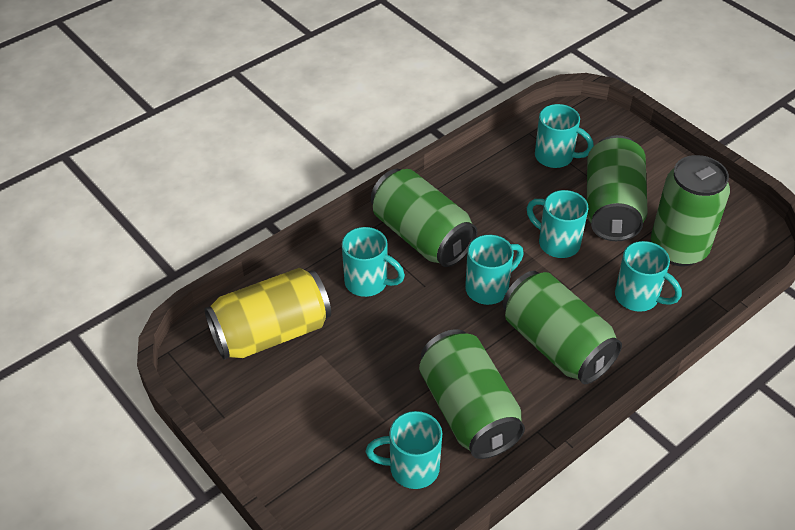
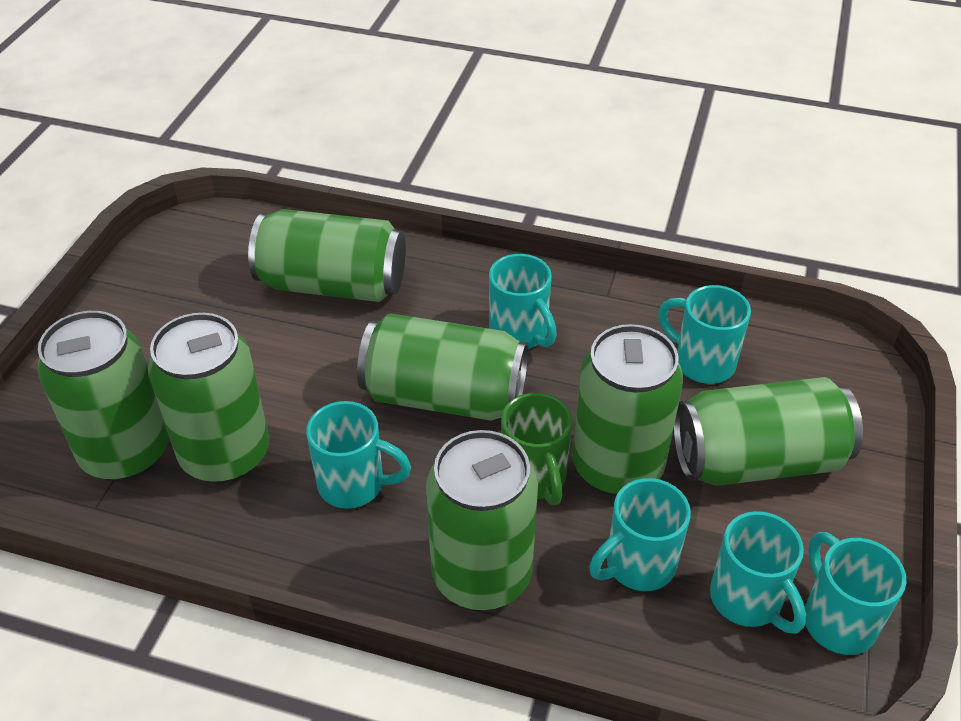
green can: 5 -> 7
green mug: 0 -> 1
yellow can: 1 -> 0

